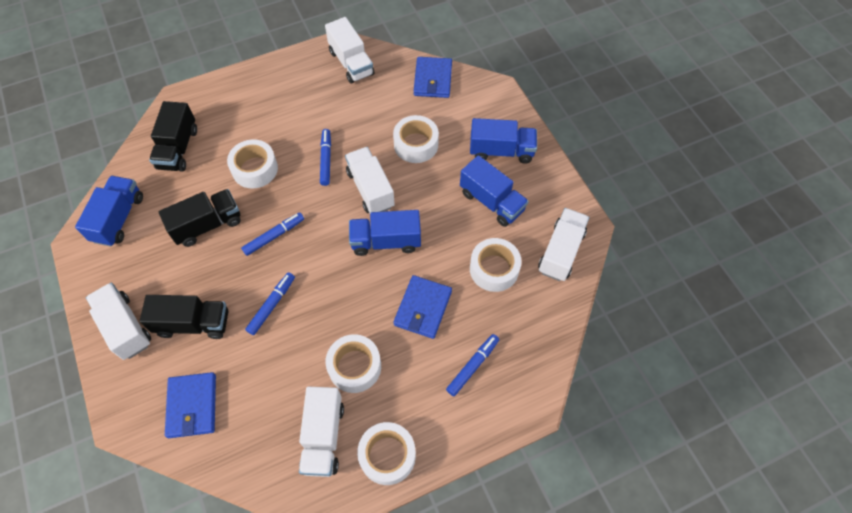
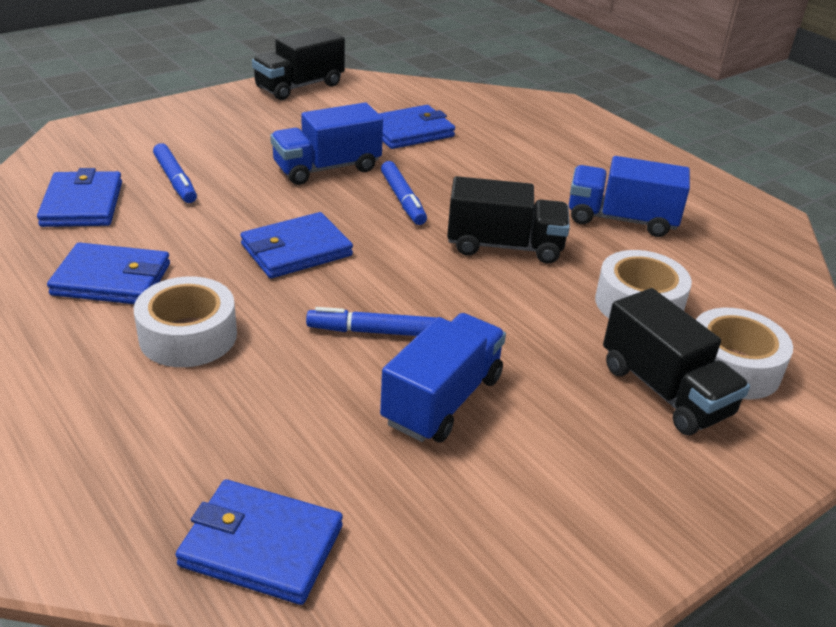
blue marker: 4 -> 3
blue truck: 4 -> 3
blue wallet: 3 -> 5
white tape: 5 -> 3
white truck: 5 -> 0

